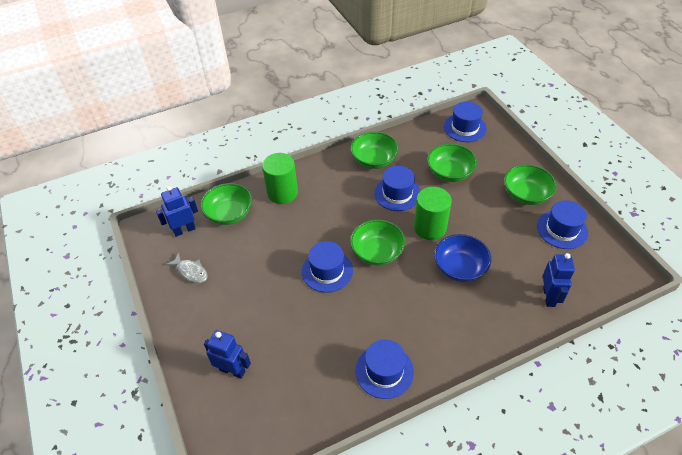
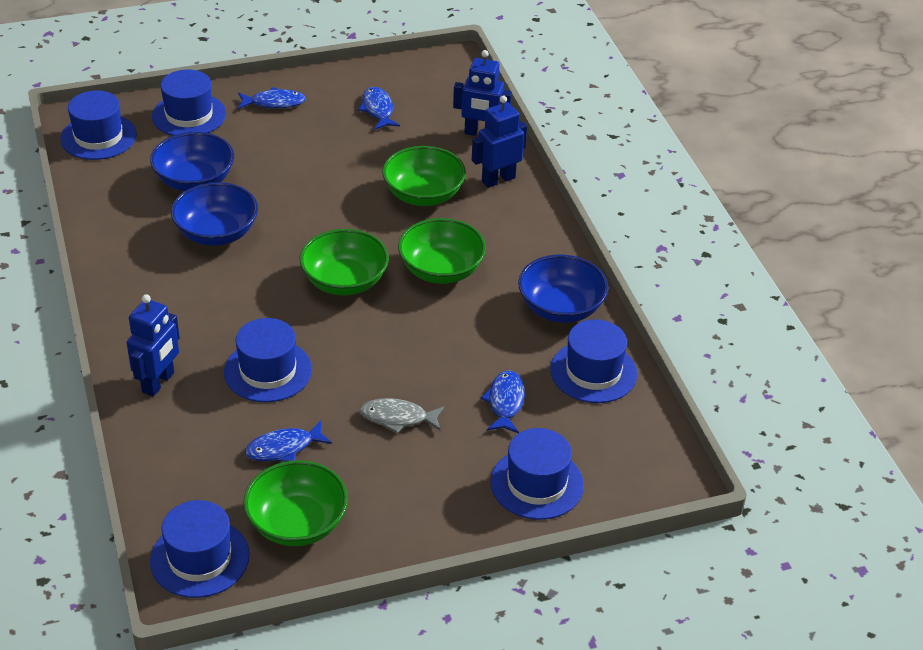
blue bowl: 1 -> 3
blue fish: 0 -> 4
blue hat: 5 -> 6
green bowl: 5 -> 4
green cylinder: 2 -> 0

